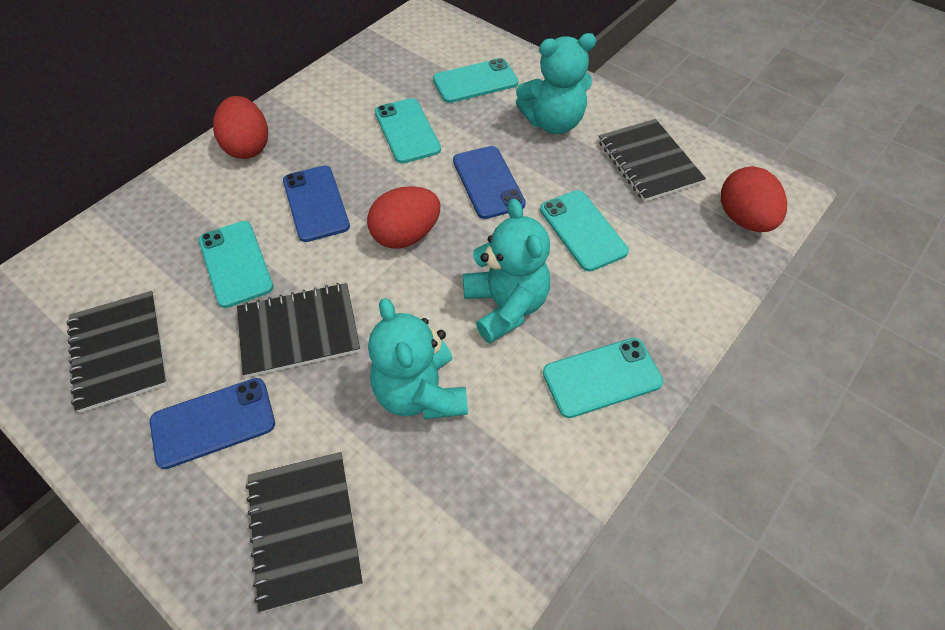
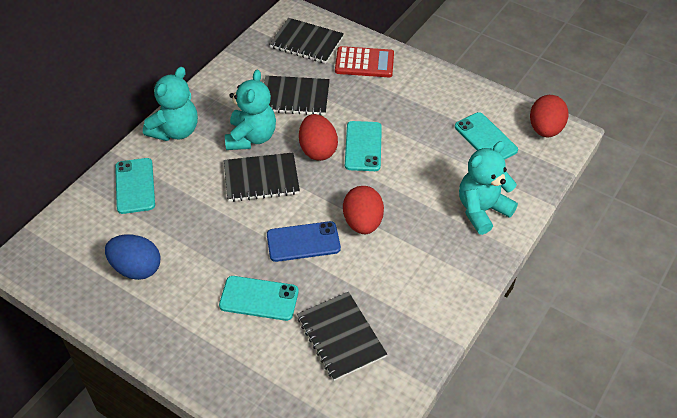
blue egg: 0 -> 1
blue phone: 3 -> 1
red calculator: 0 -> 1
turquoise phone: 5 -> 4

